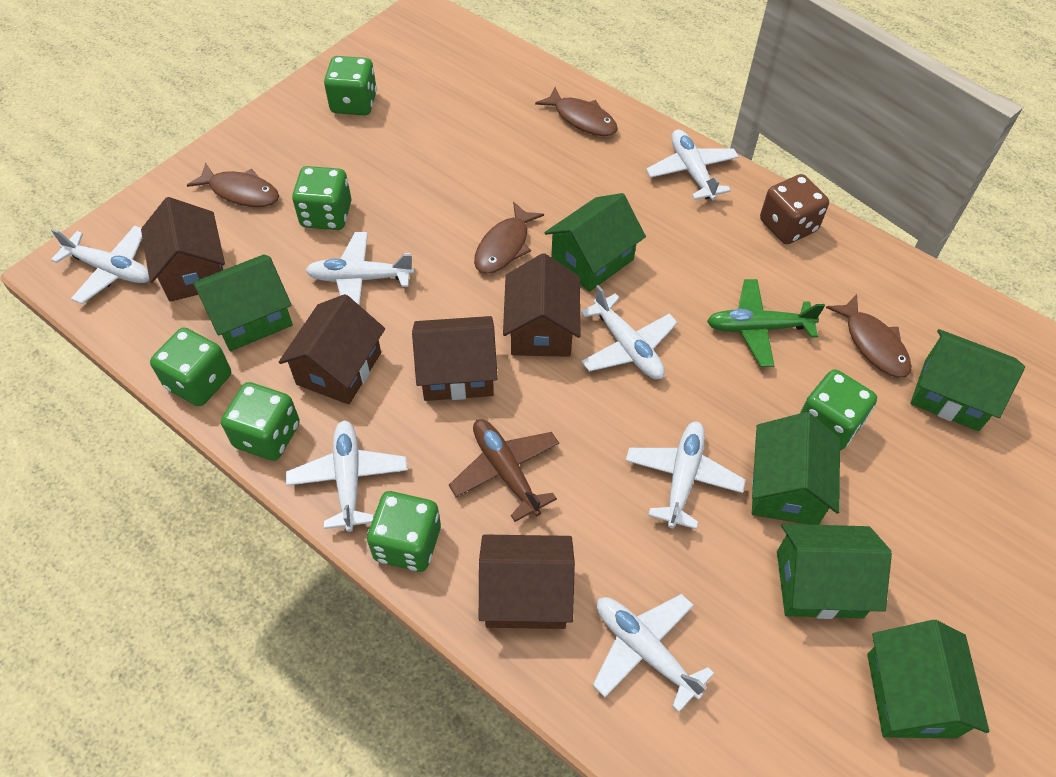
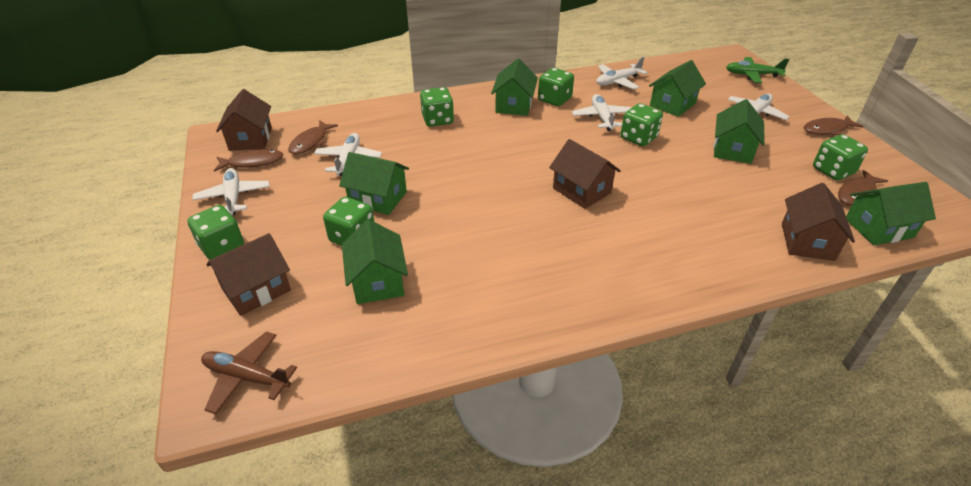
brown dice: 1 -> 0
brown house: 5 -> 4
white plane: 7 -> 5

